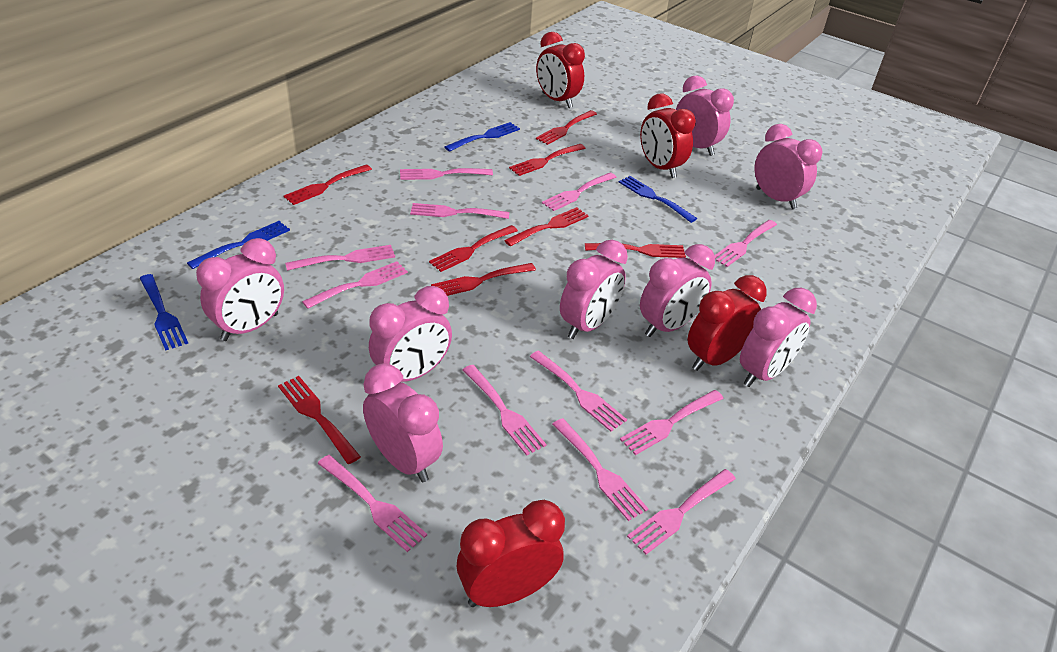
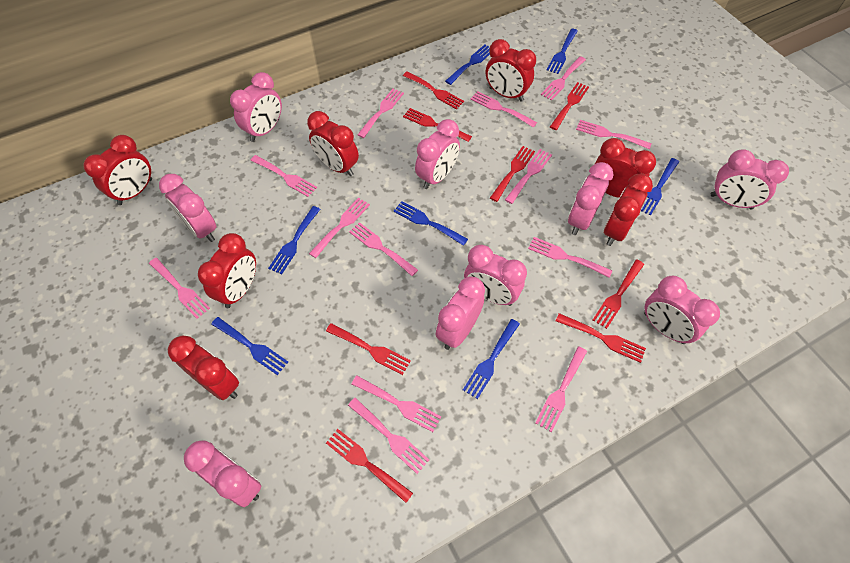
blue fork: 4 -> 7
pink clock: 8 -> 9
pink fork: 12 -> 13
red clock: 4 -> 7

